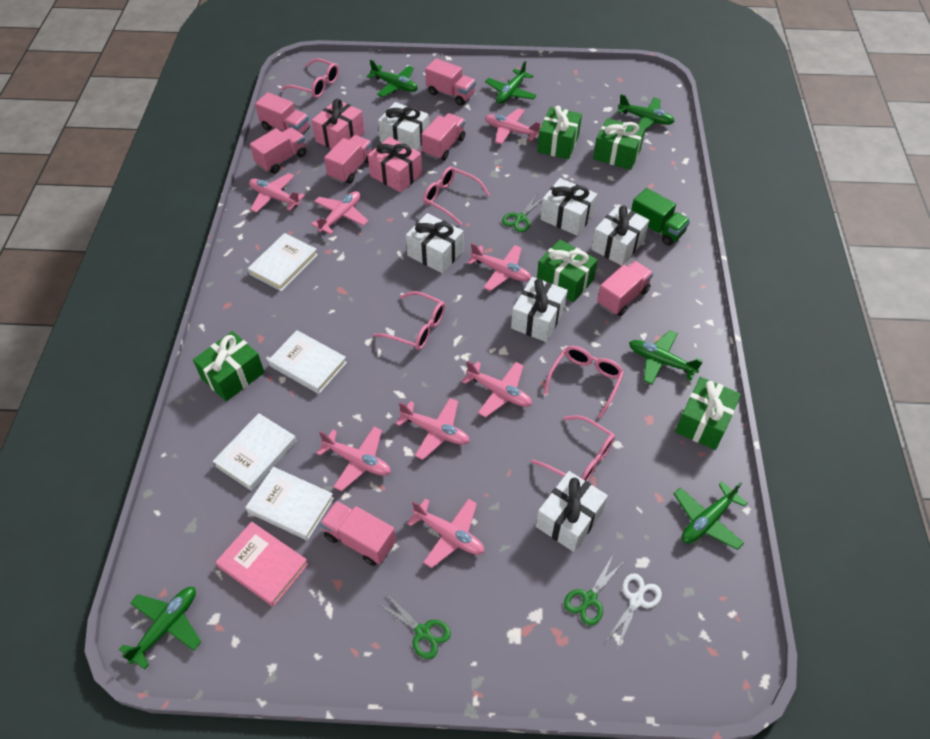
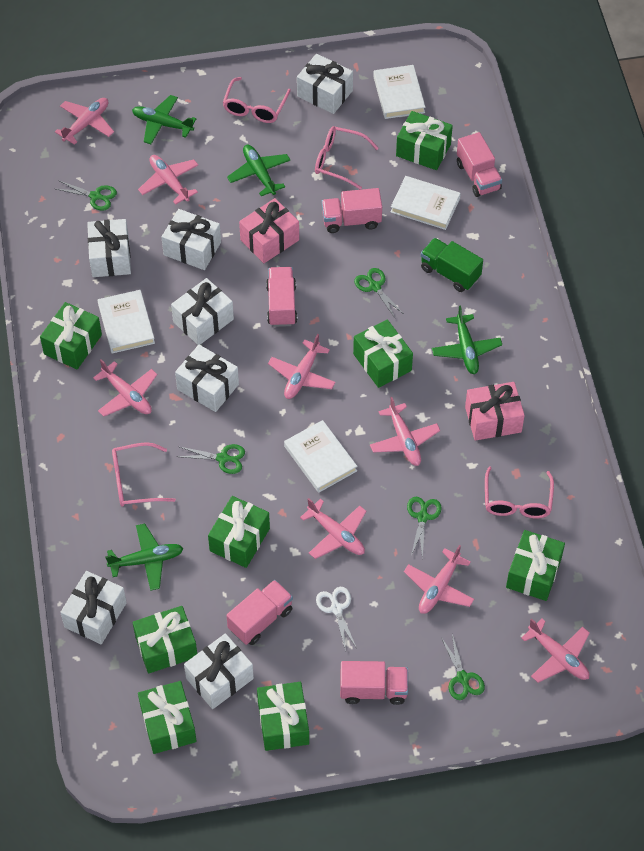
green gift: 5 -> 8
green plane: 6 -> 4
green scissors: 3 -> 5
pink book: 1 -> 0
pink glasses: 5 -> 4
pink truck: 7 -> 5
white gift: 6 -> 7

